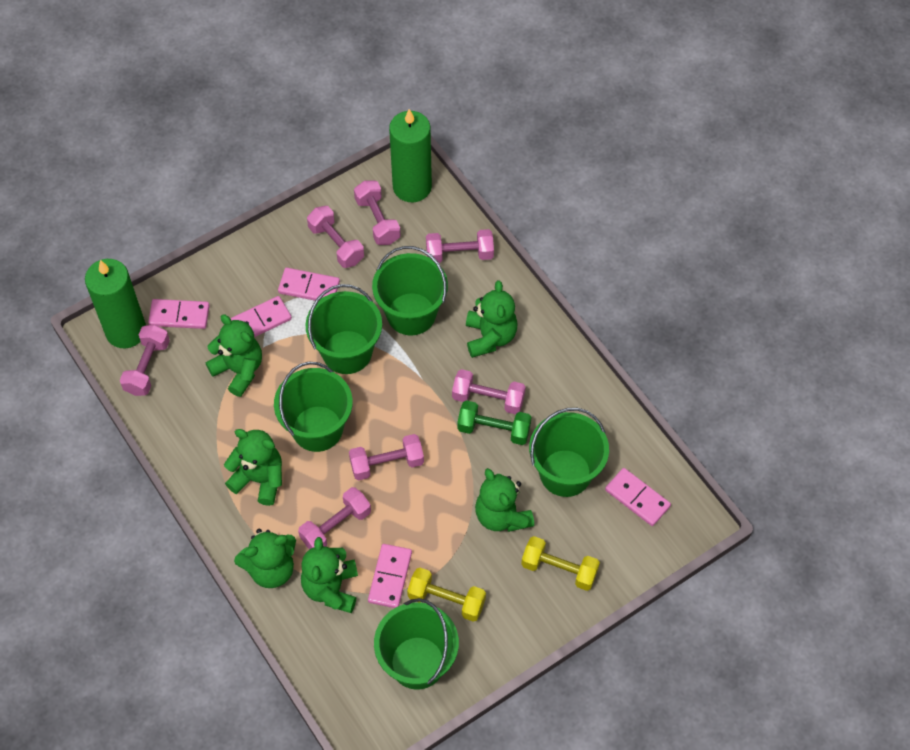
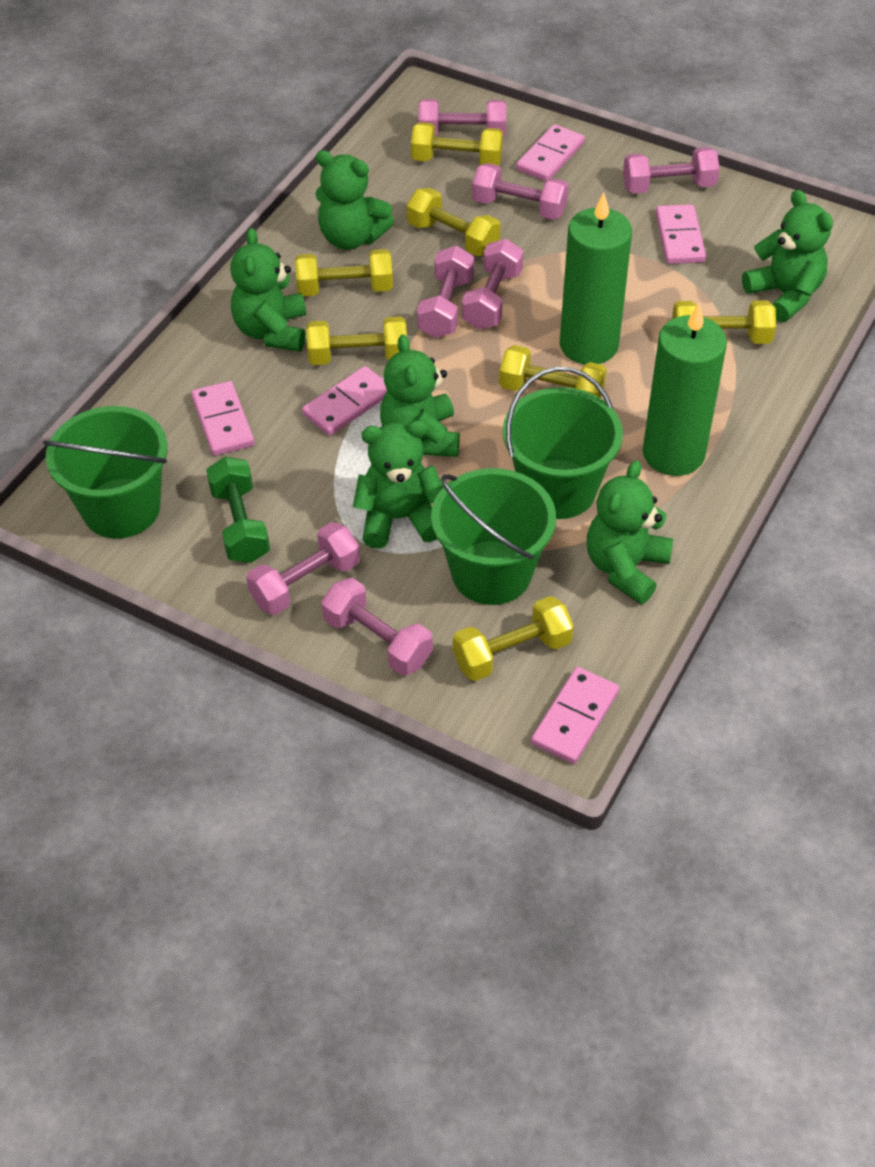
green bucket: 5 -> 3
yellow dumbbell: 2 -> 7

